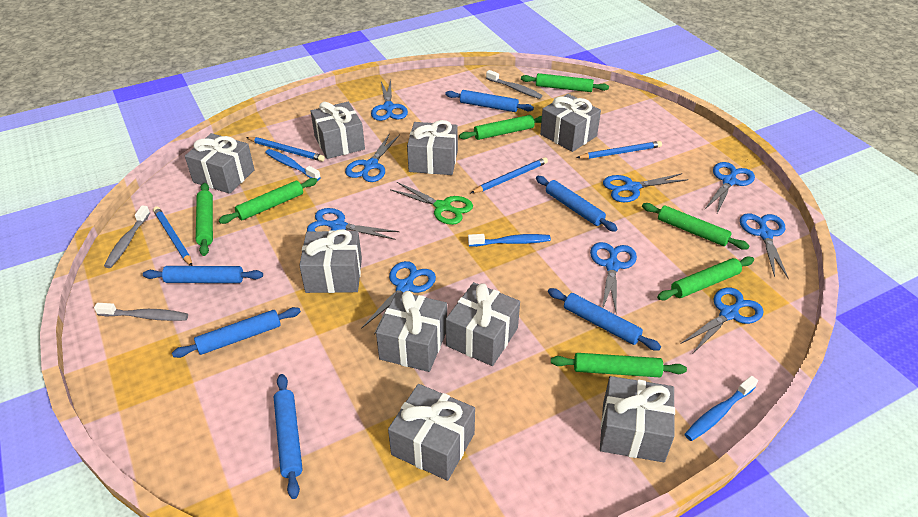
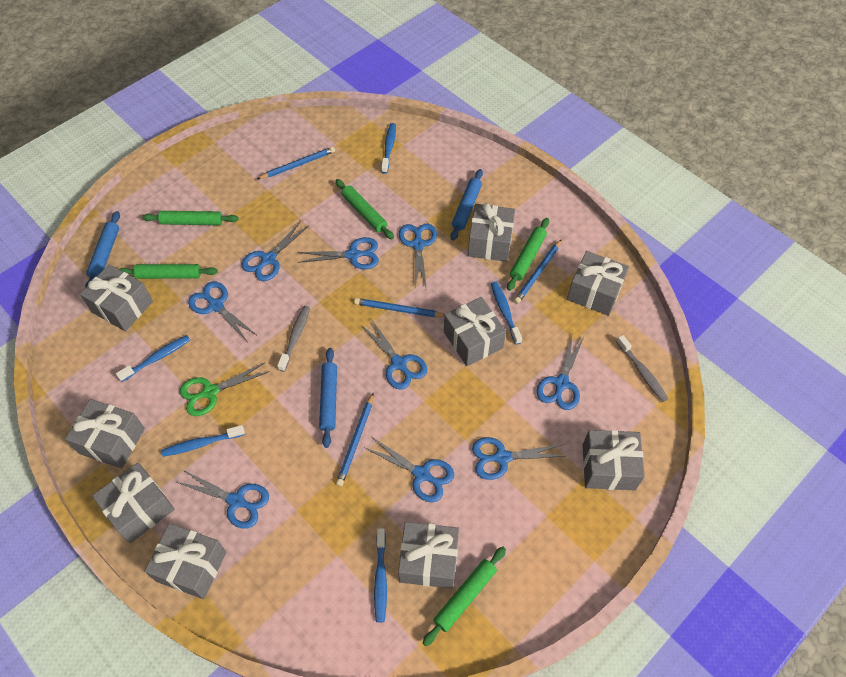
blue rolling pin: 6 -> 3
blue toothbrush: 3 -> 5
green rolling pin: 7 -> 5
grey toothbrush: 3 -> 2

